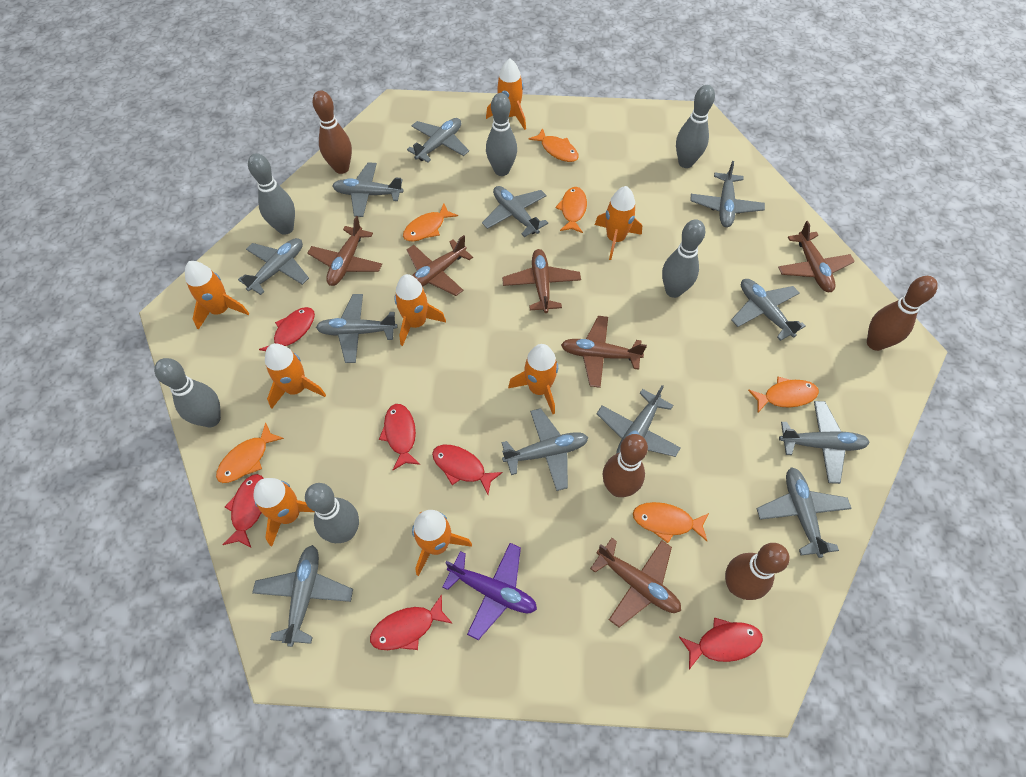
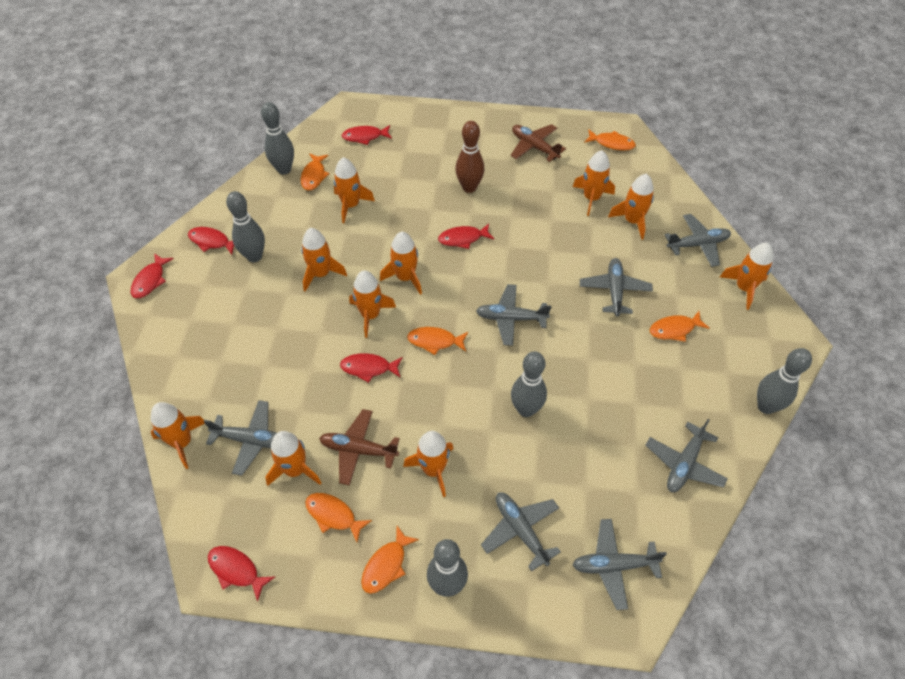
brown bowling pin: 4 -> 1
brown plane: 6 -> 2
grey bowling pin: 6 -> 5
grey plane: 12 -> 7
orange rocket: 8 -> 10
purple plane: 1 -> 0

